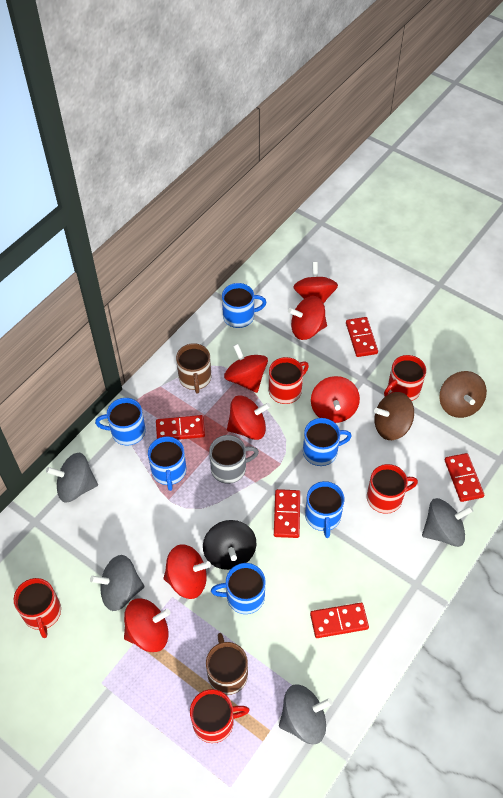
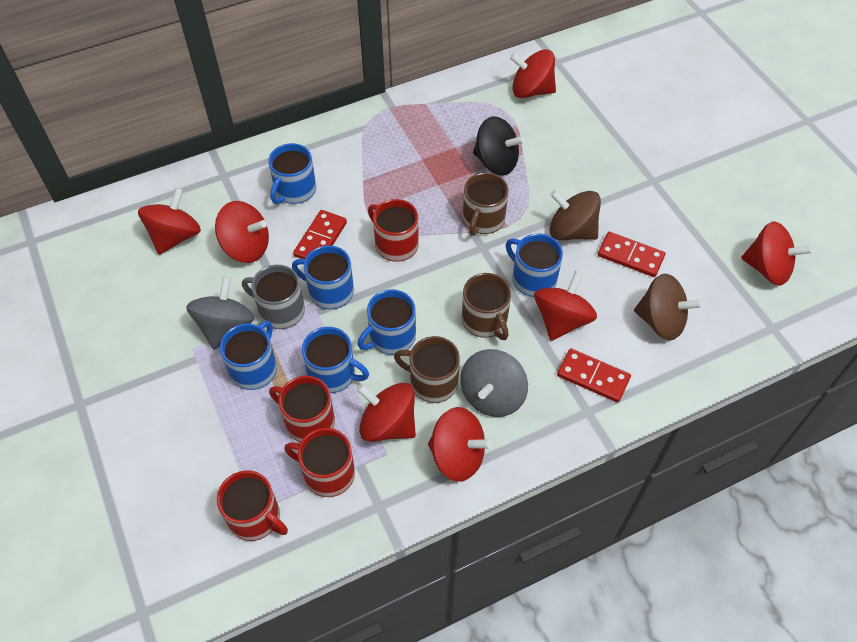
brown mug: 2 -> 3
grey spinning top: 4 -> 2
red domino: 5 -> 3
red mug: 5 -> 4

